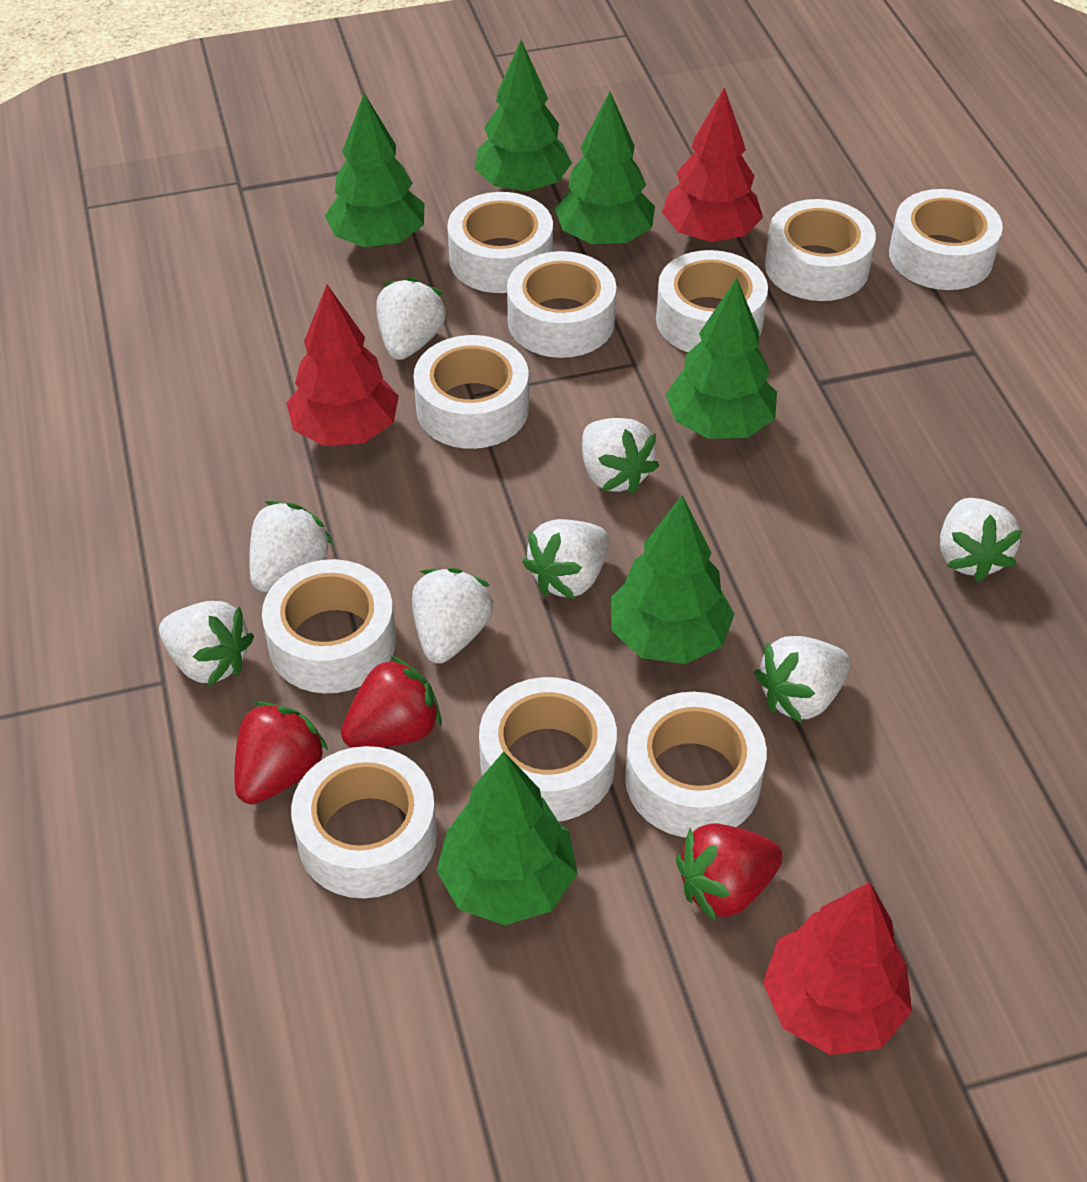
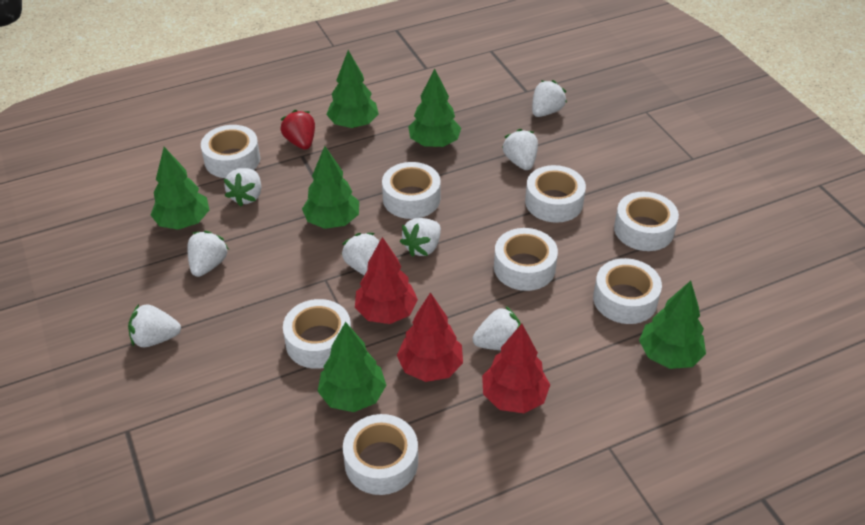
red strawberry: 3 -> 1
white tape: 10 -> 8

